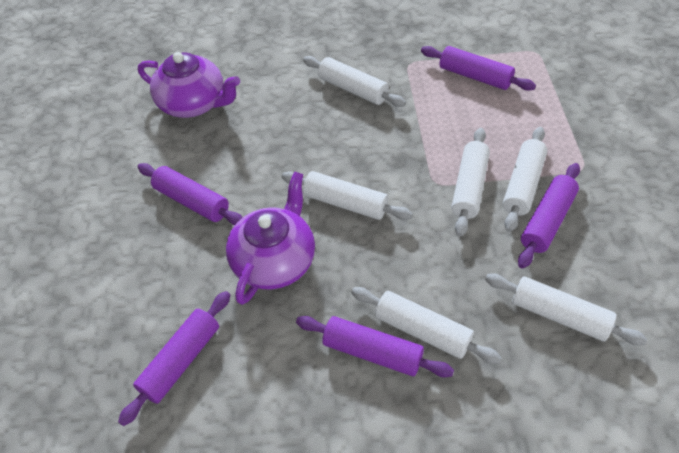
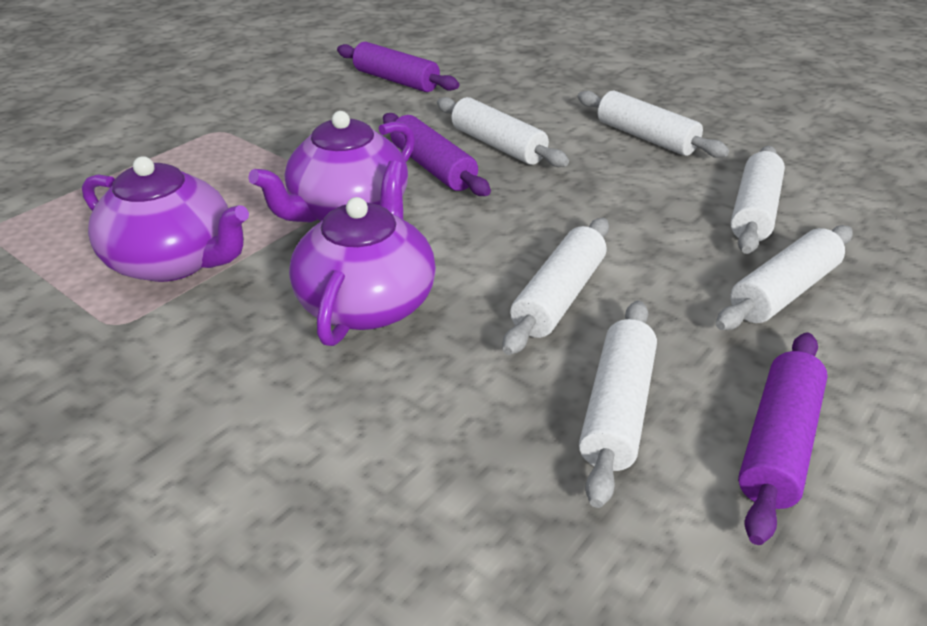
purple rolling pin: 5 -> 3
purple teapot: 2 -> 3

